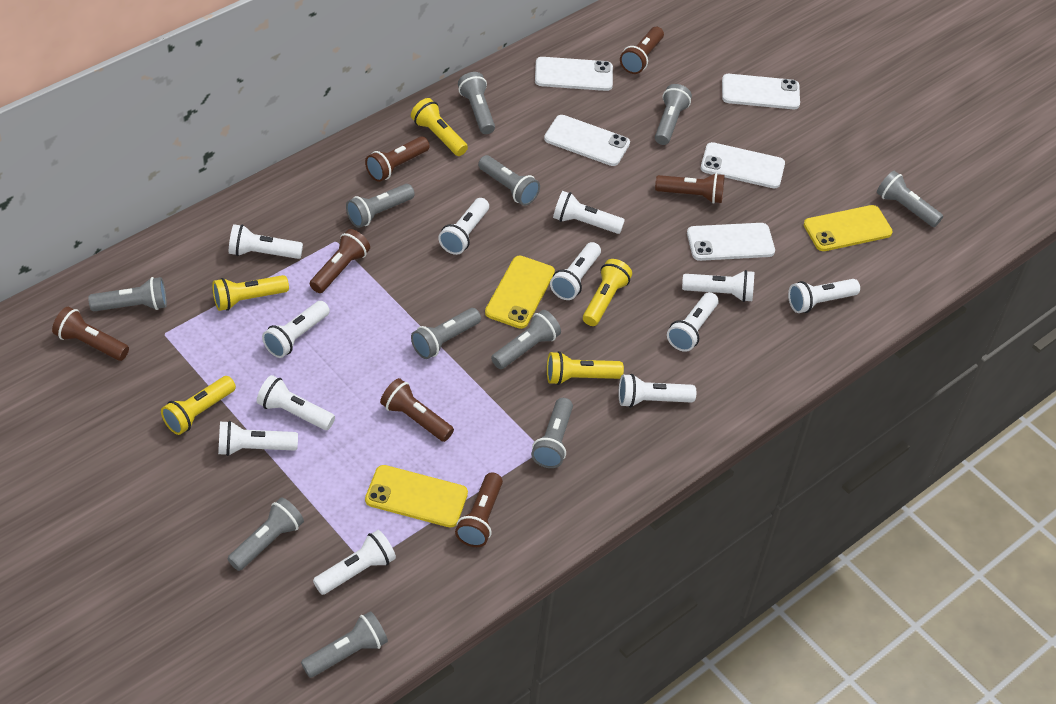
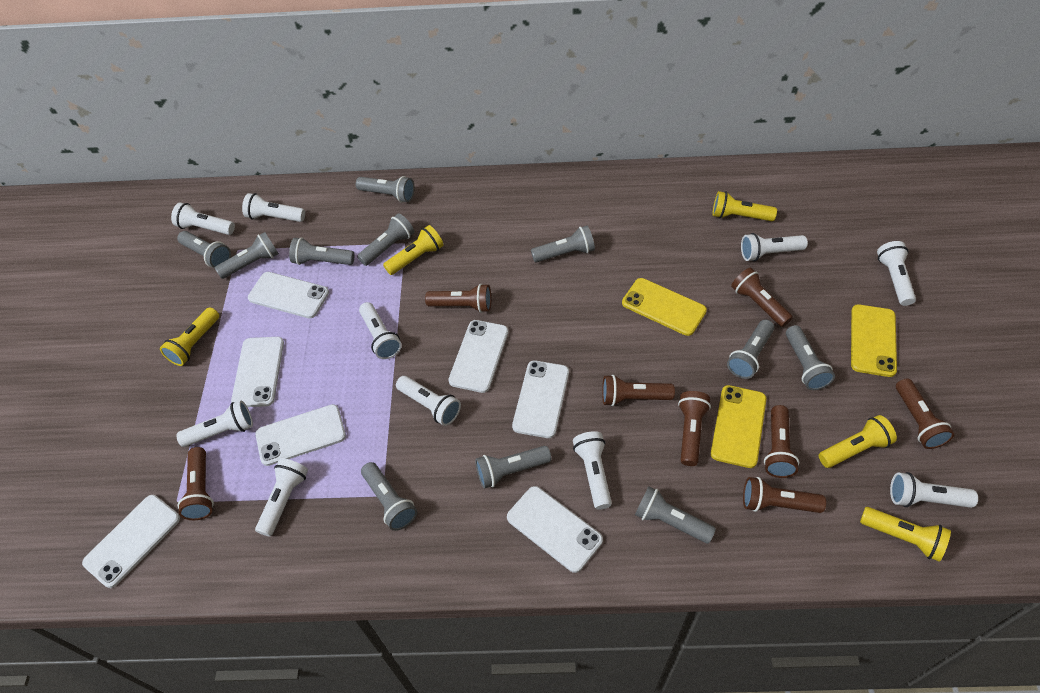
brown flashlight: 7 -> 8
white flashlight: 12 -> 10
white phone: 5 -> 7

